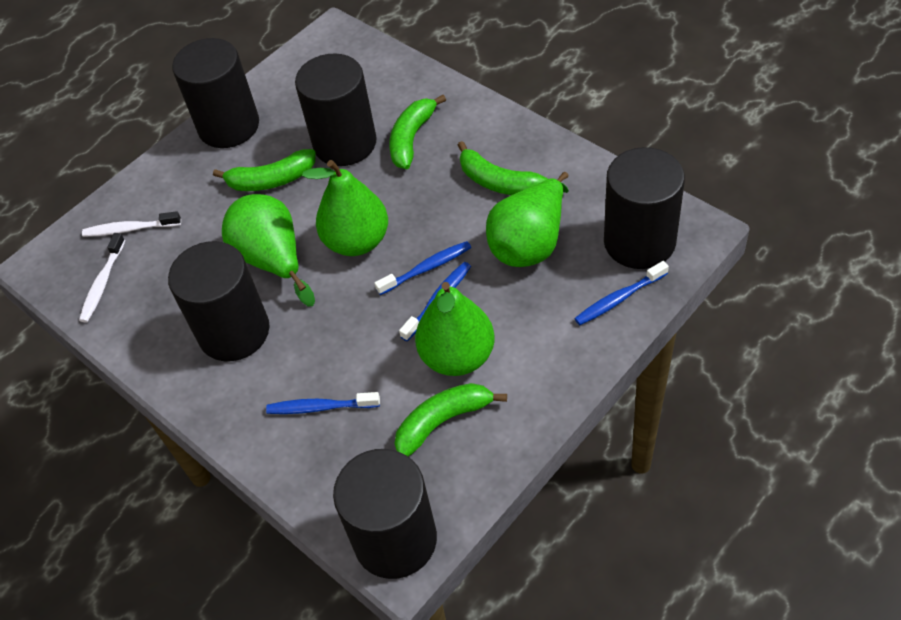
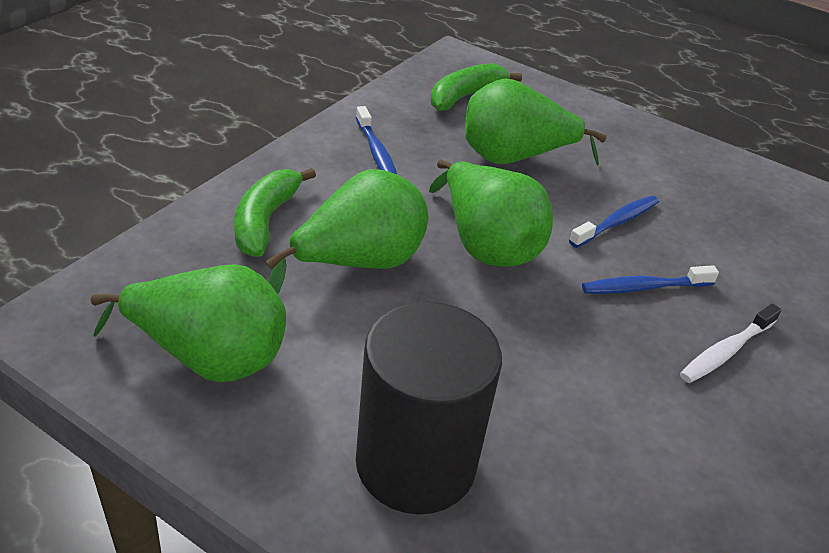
black cylinder: 5 -> 1
blue toothbrush: 4 -> 3
green banana: 4 -> 2
white toothbrush: 2 -> 1

